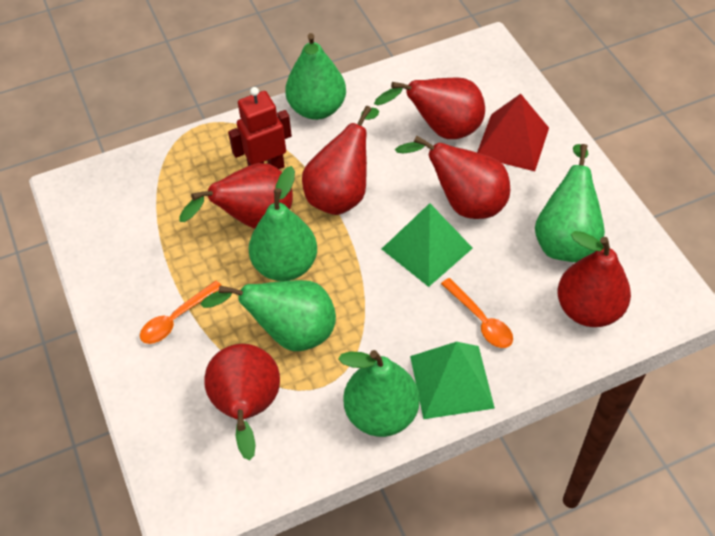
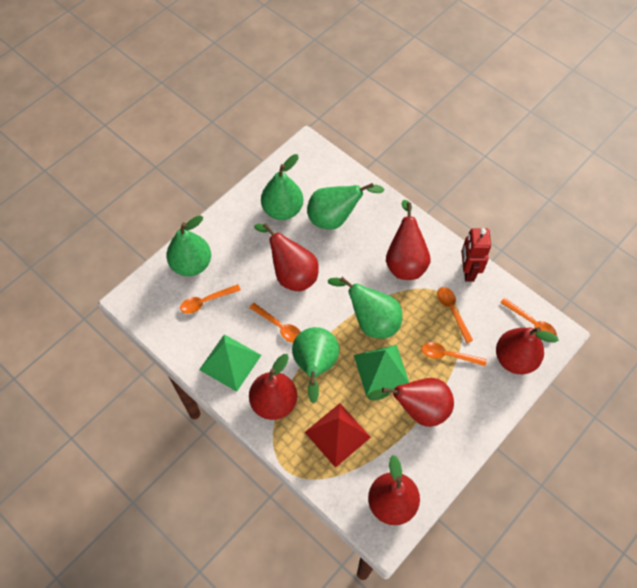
orange spoon: 2 -> 5

